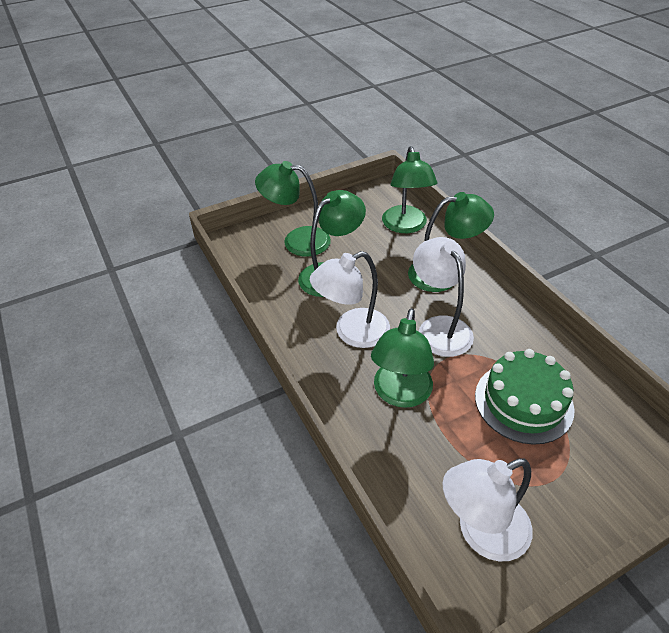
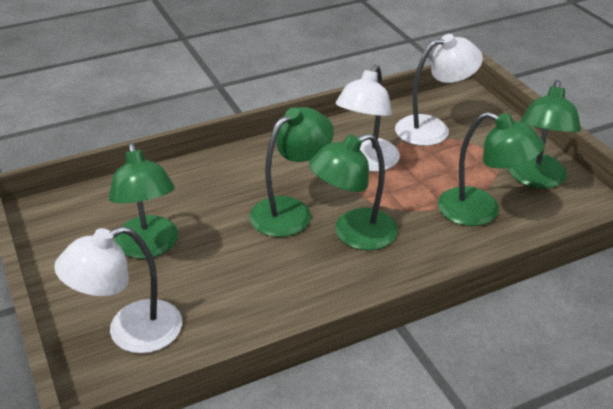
green cake: 1 -> 0

